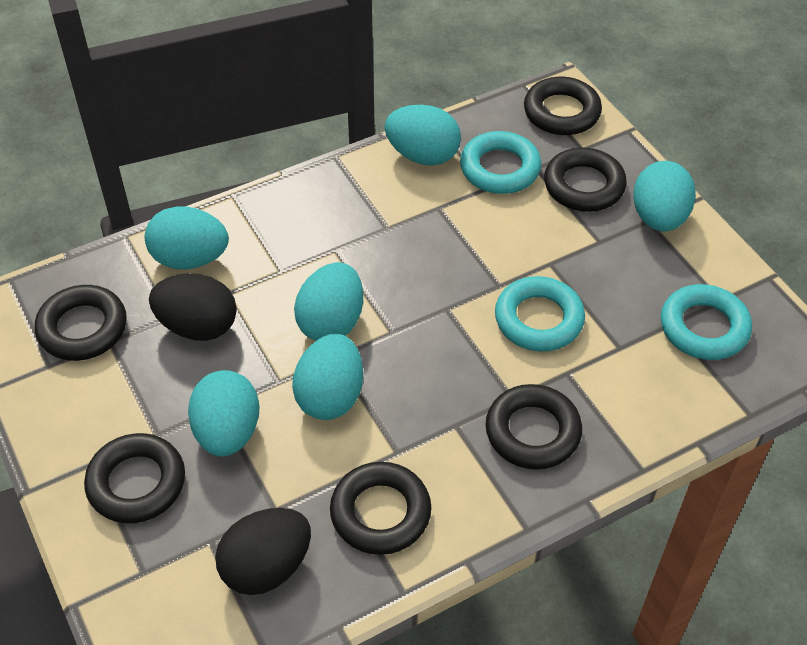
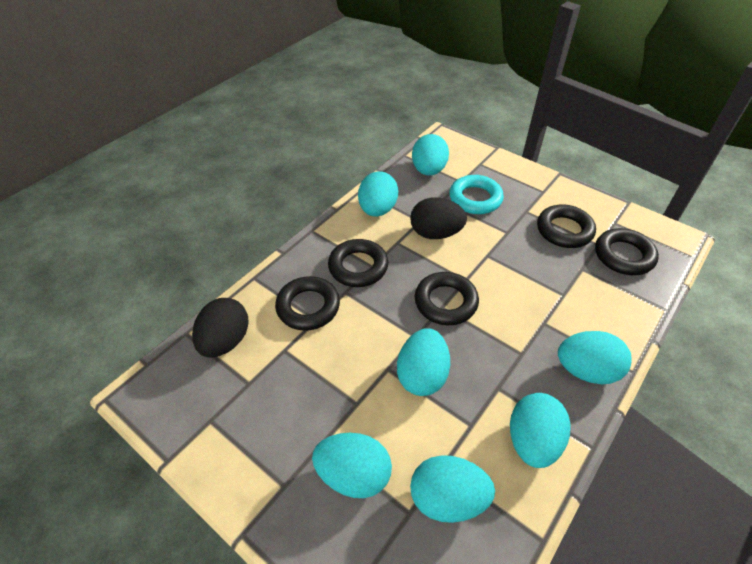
black ring: 6 -> 5
turquoise egg: 6 -> 7
turquoise ring: 3 -> 1

